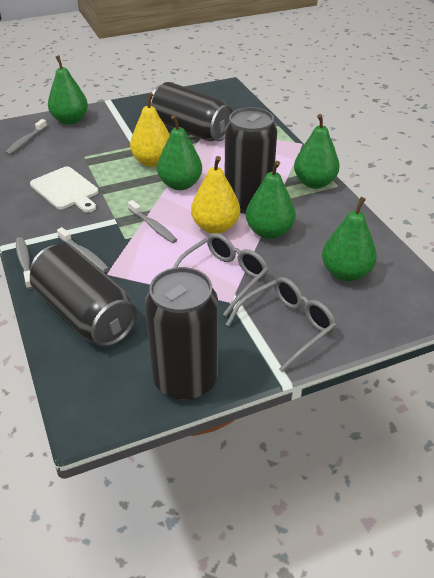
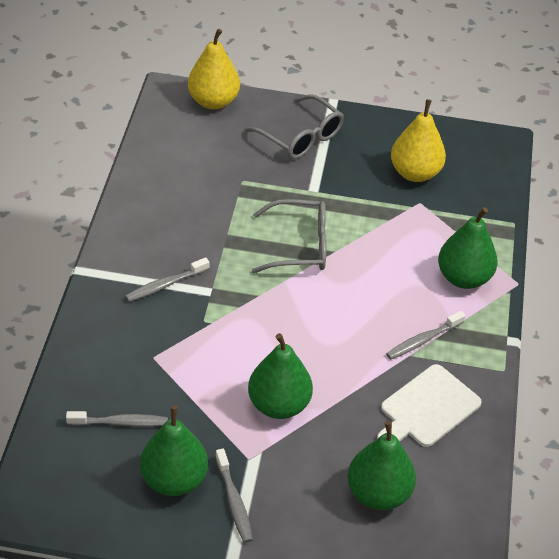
black can: 4 -> 0
green pear: 5 -> 4

